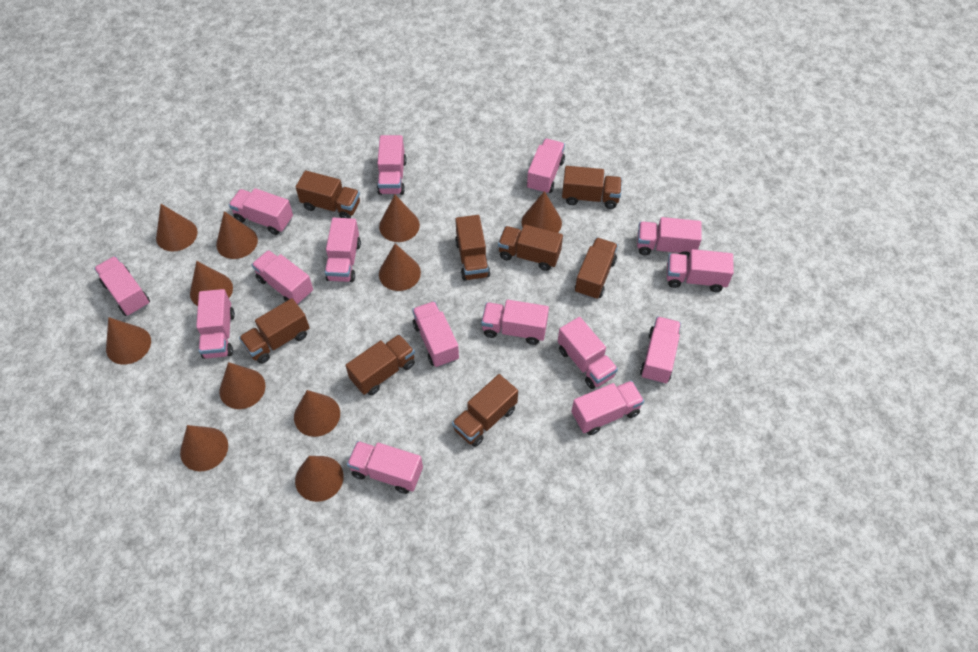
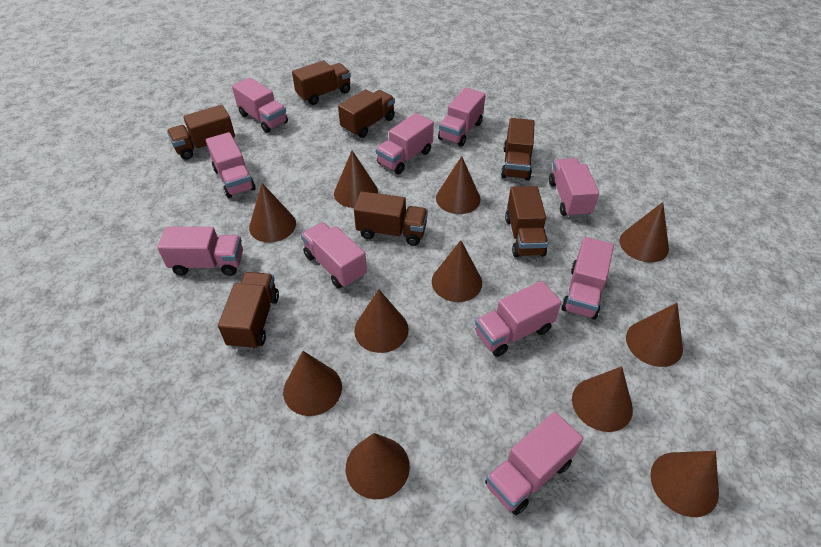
brown truck: 8 -> 7
pink truck: 15 -> 10

